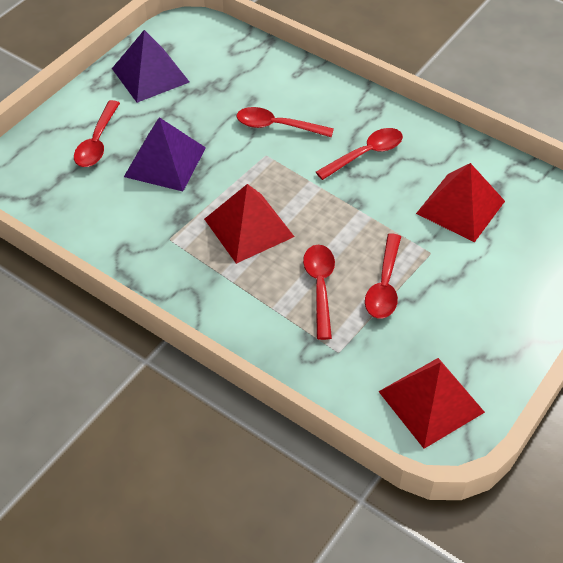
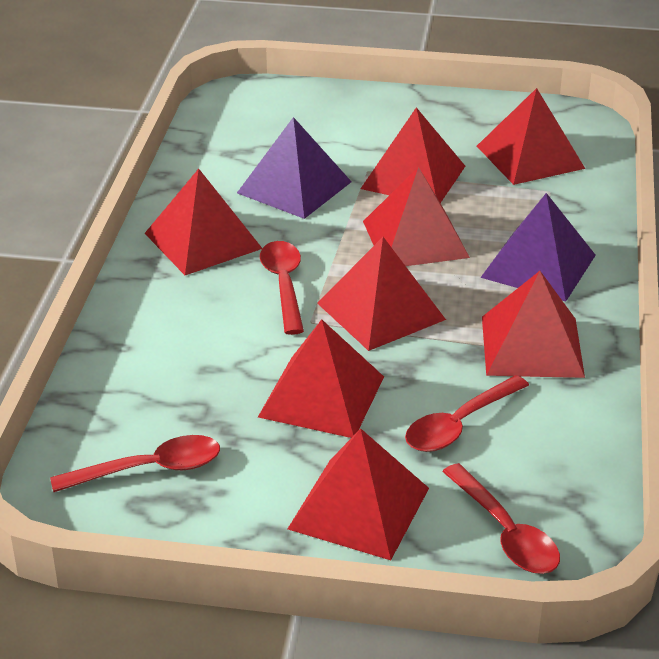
red pyramid: 3 -> 8
red spoon: 5 -> 4

